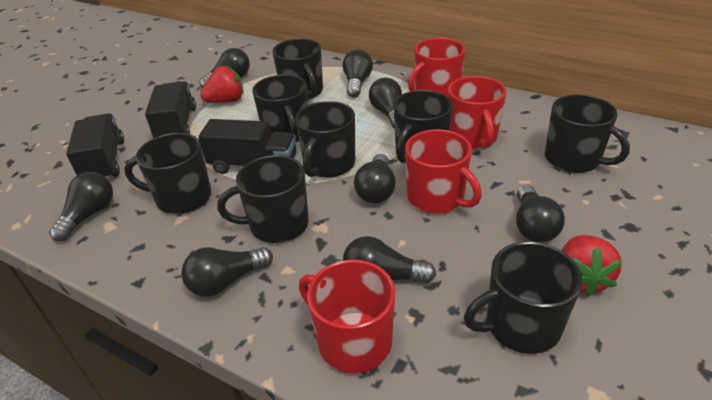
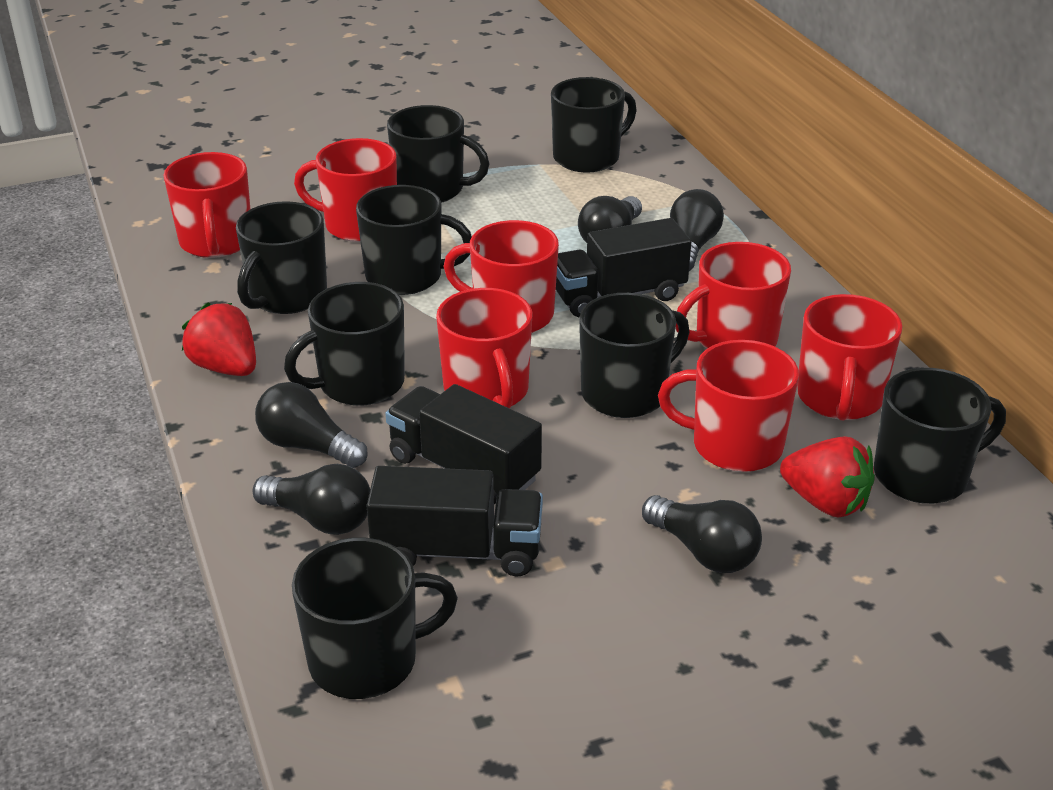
black light bulb: 8 -> 5
red mug: 4 -> 7

